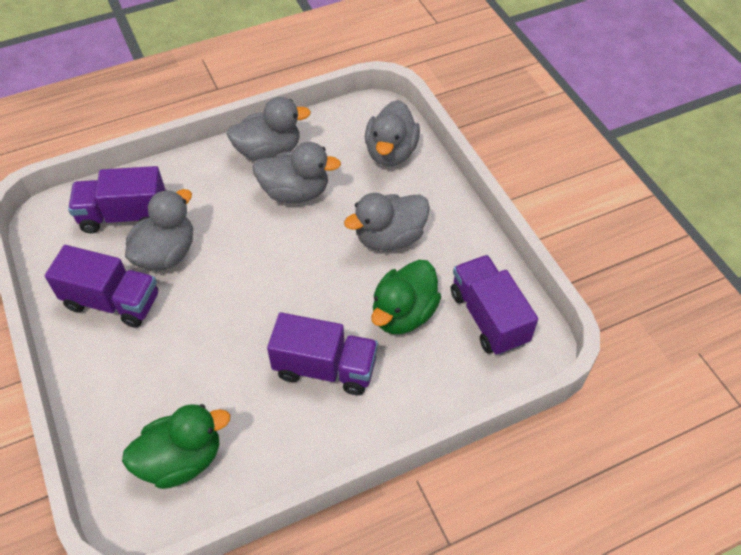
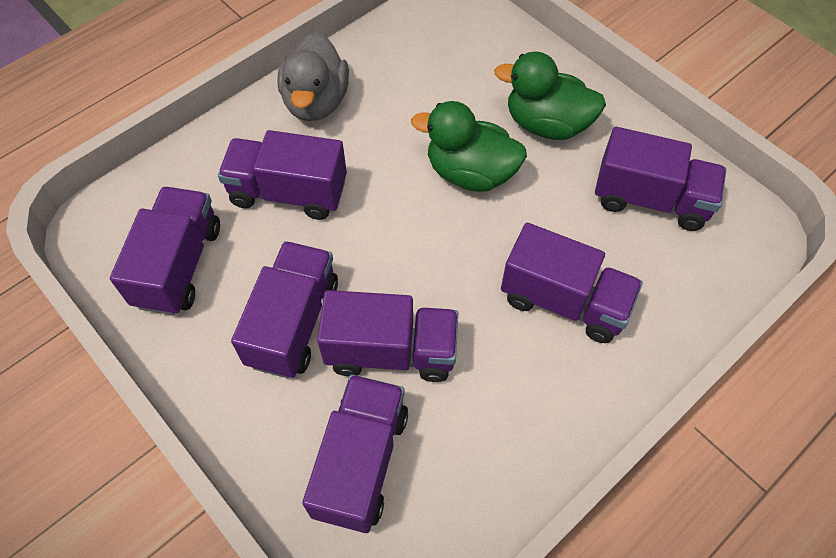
grey duck: 5 -> 1
purple truck: 4 -> 7

